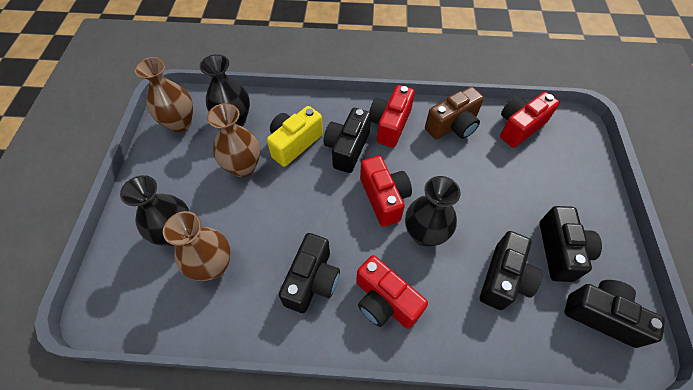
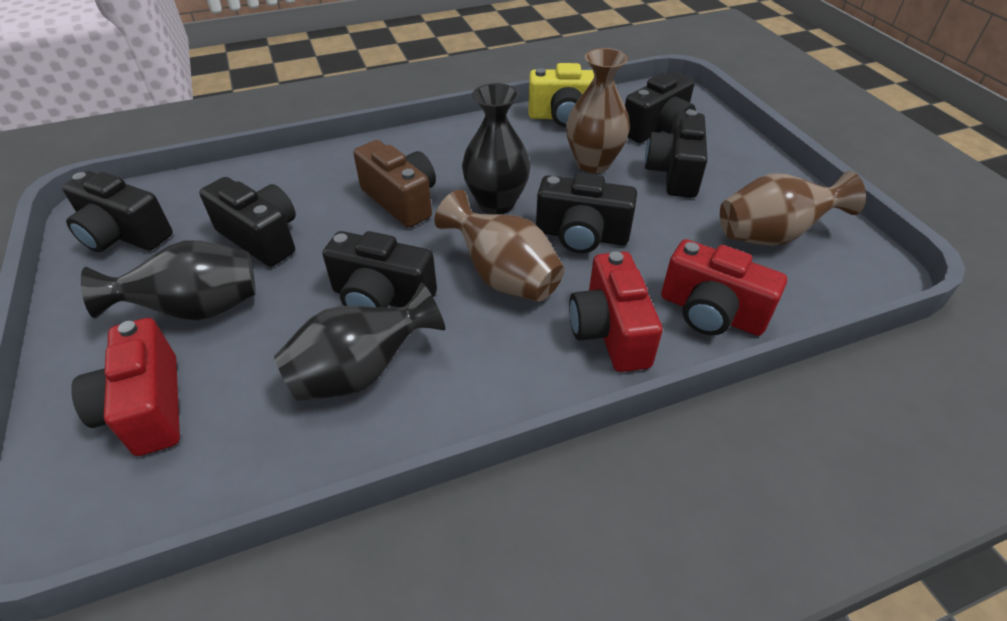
black camera: 5 -> 6
red camera: 4 -> 3

